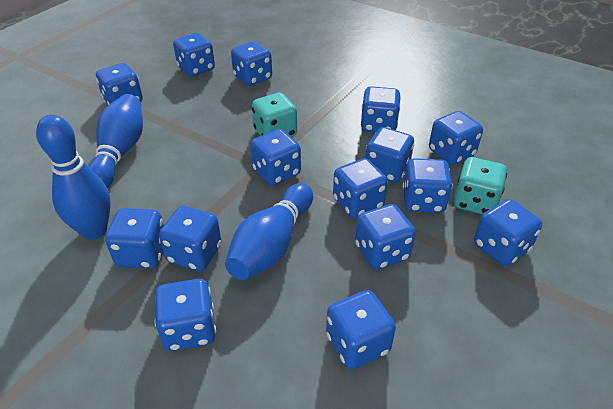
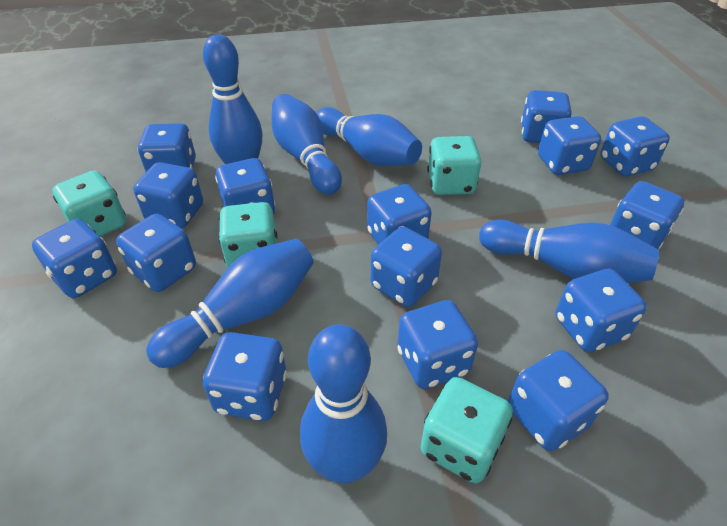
blue bowling pin: 3 -> 6
turquoise dice: 2 -> 4

